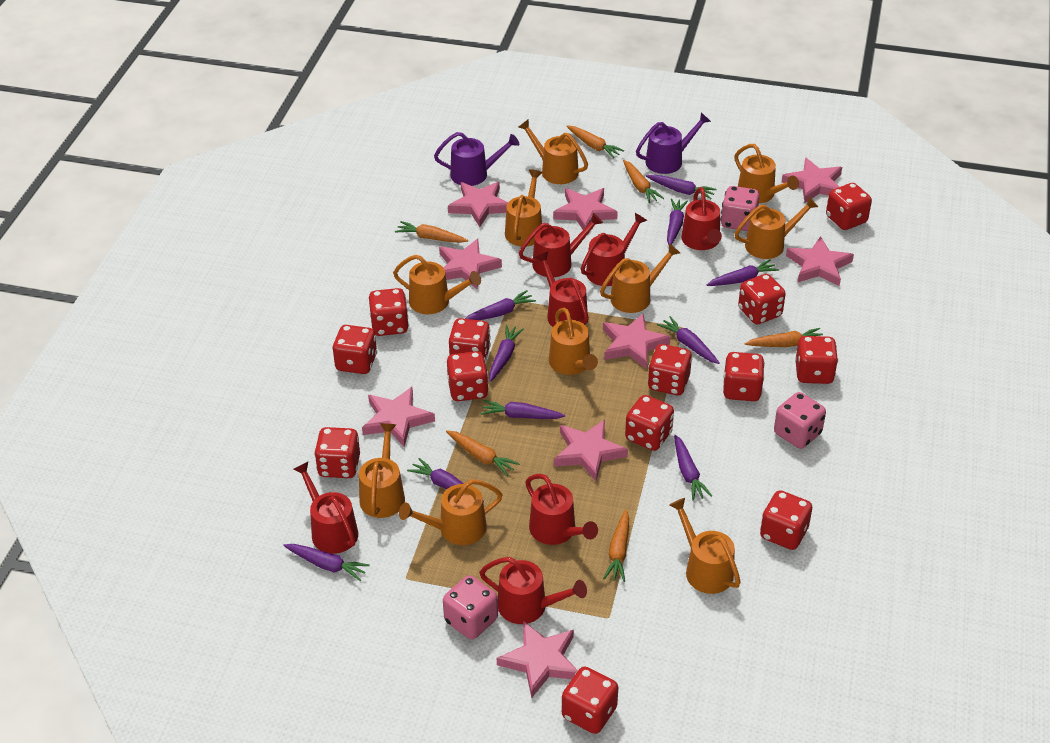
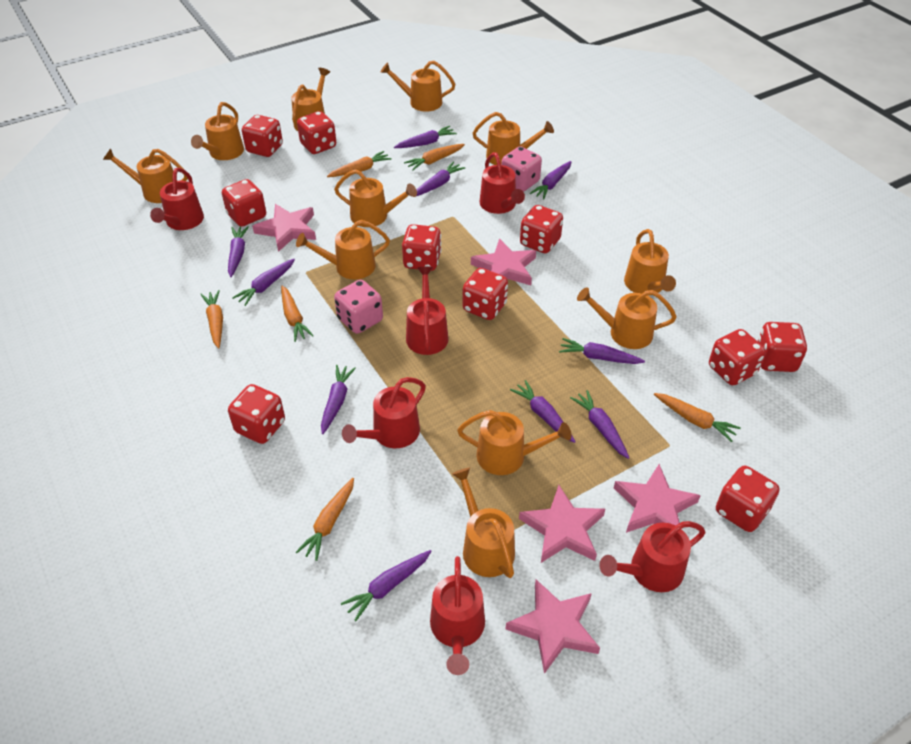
orange watering can: 10 -> 11
pink dice: 3 -> 2
pink star: 9 -> 5
purple watering can: 2 -> 0
red dice: 13 -> 10
red watering can: 7 -> 6

